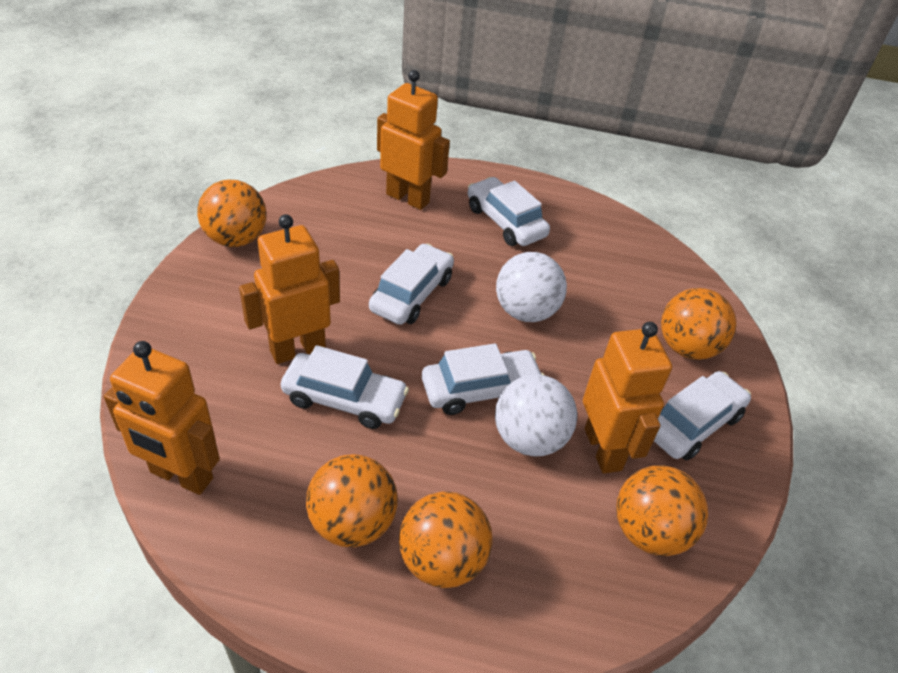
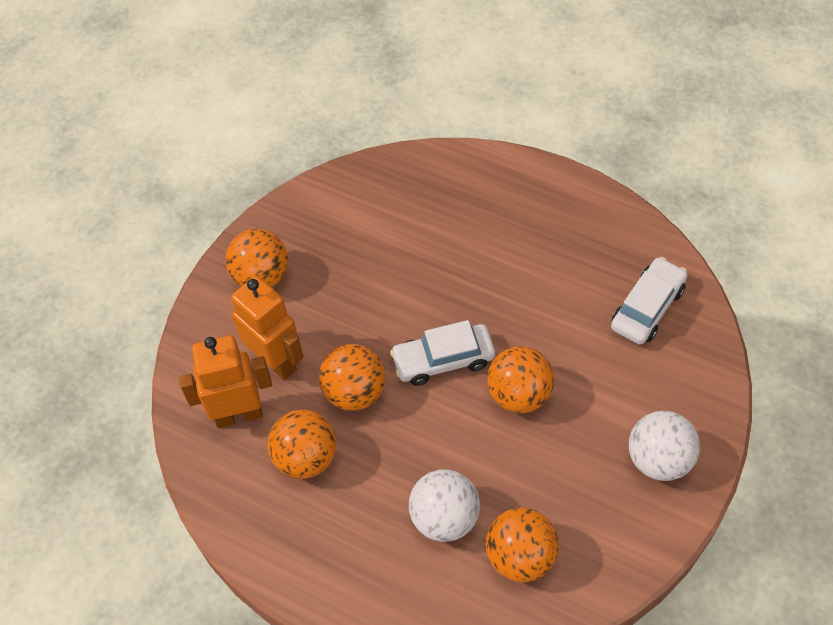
orange robot: 4 -> 2
white car: 5 -> 2

